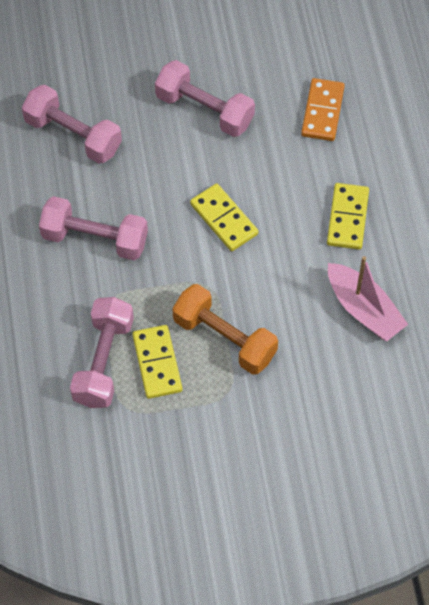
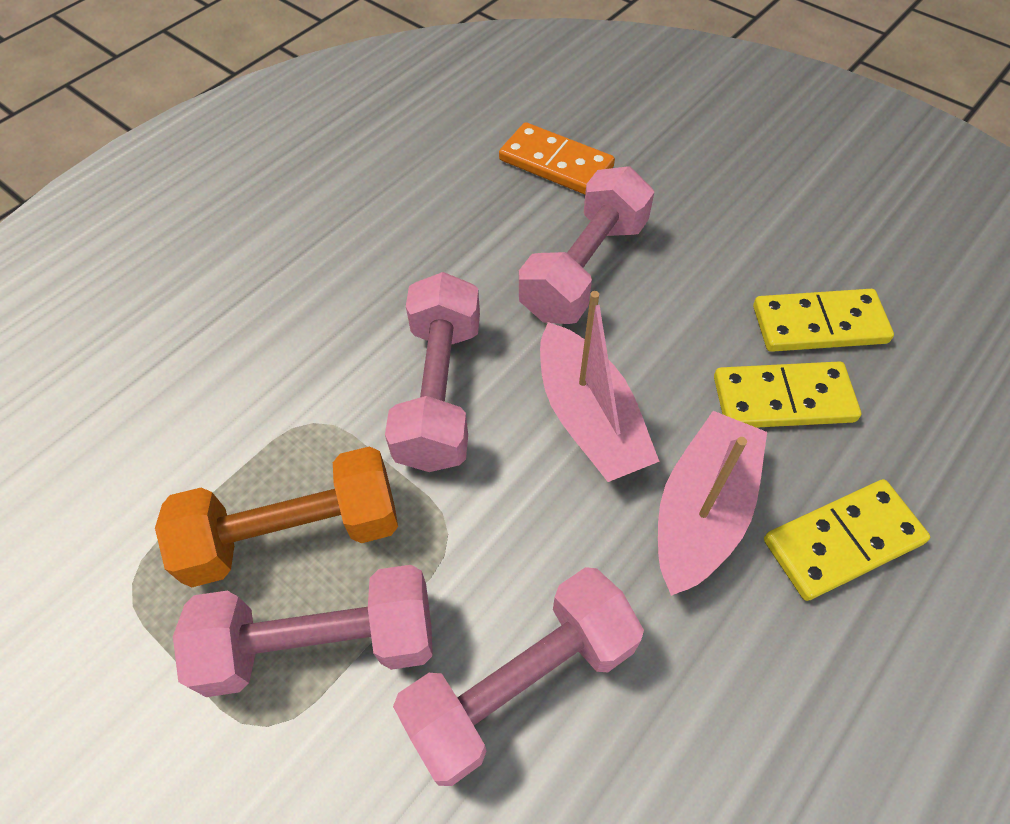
pink boat: 1 -> 2

